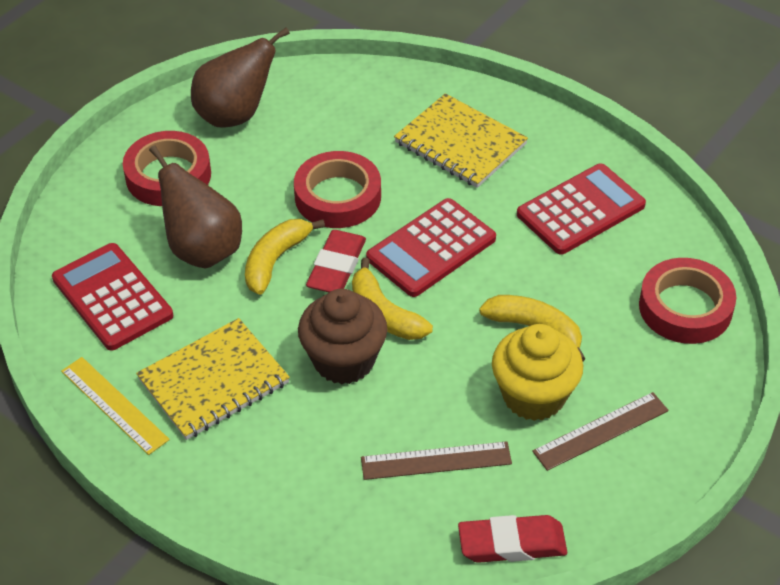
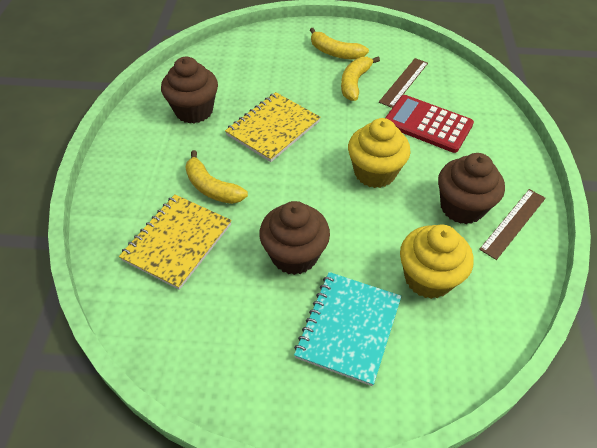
brown cupcake: 1 -> 3
brown pear: 2 -> 0
red calculator: 3 -> 1
red eraser: 2 -> 0
red tape: 3 -> 0
turquoise notebook: 0 -> 1
yellow cupcake: 1 -> 2
yellow ruler: 1 -> 0

